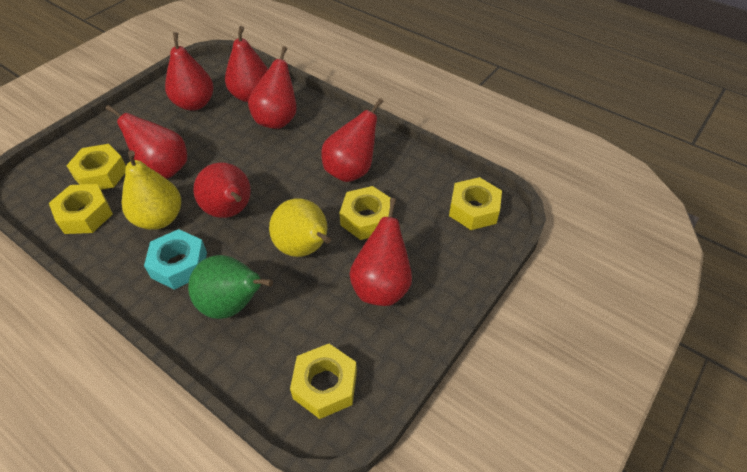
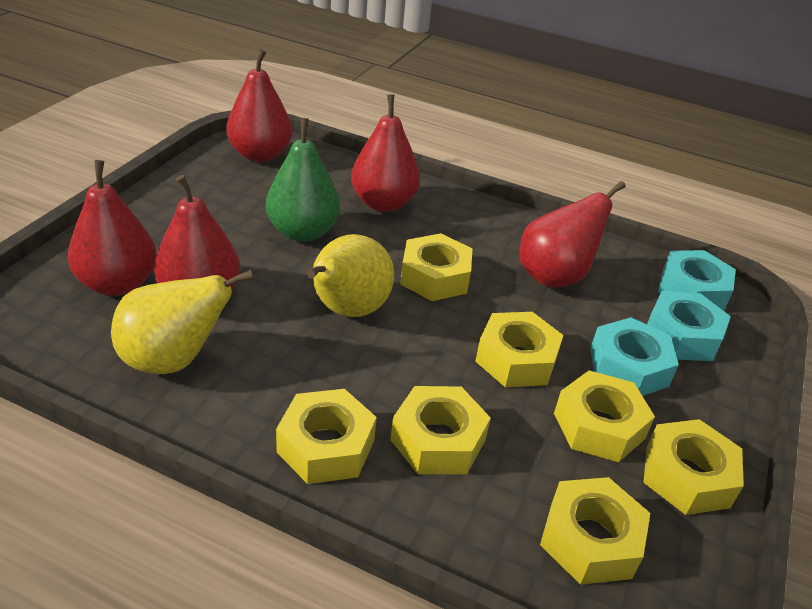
red pear: 7 -> 5
turquoise nut: 1 -> 3
yellow nut: 5 -> 7

